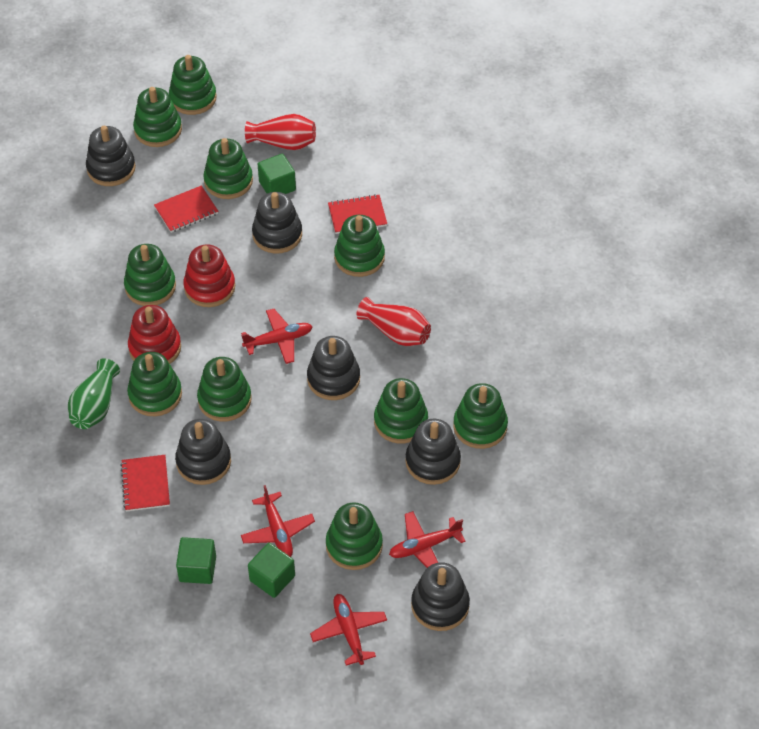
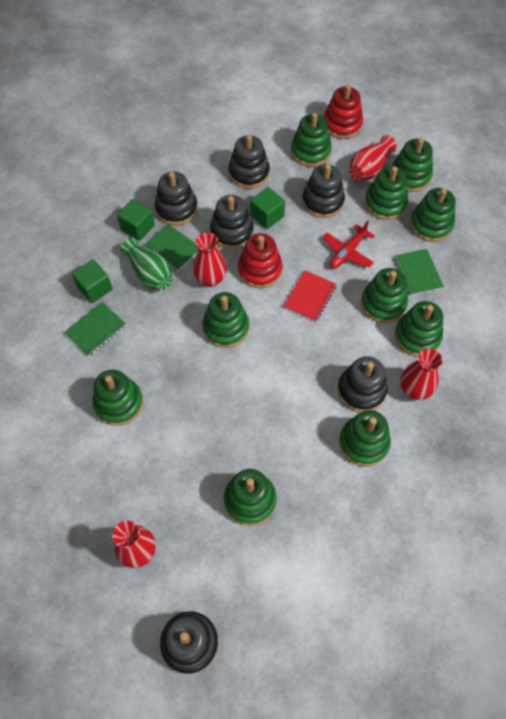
green notebook: 0 -> 3
red notebook: 3 -> 1
red plane: 4 -> 1
red vase: 2 -> 4

